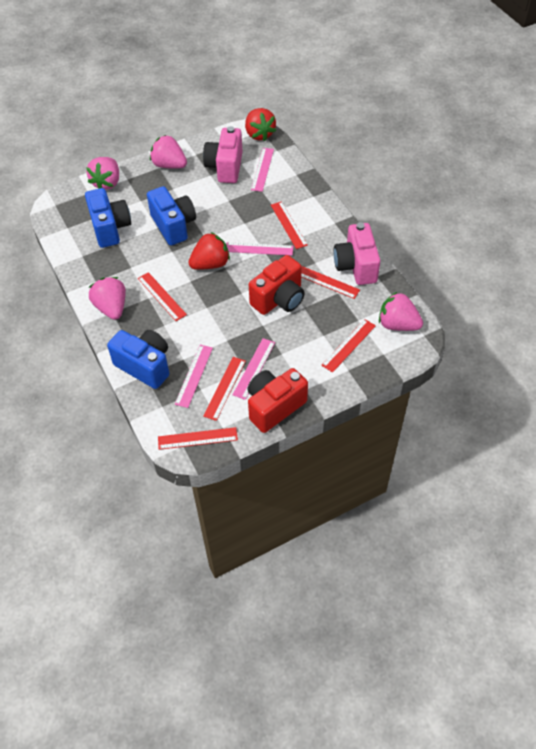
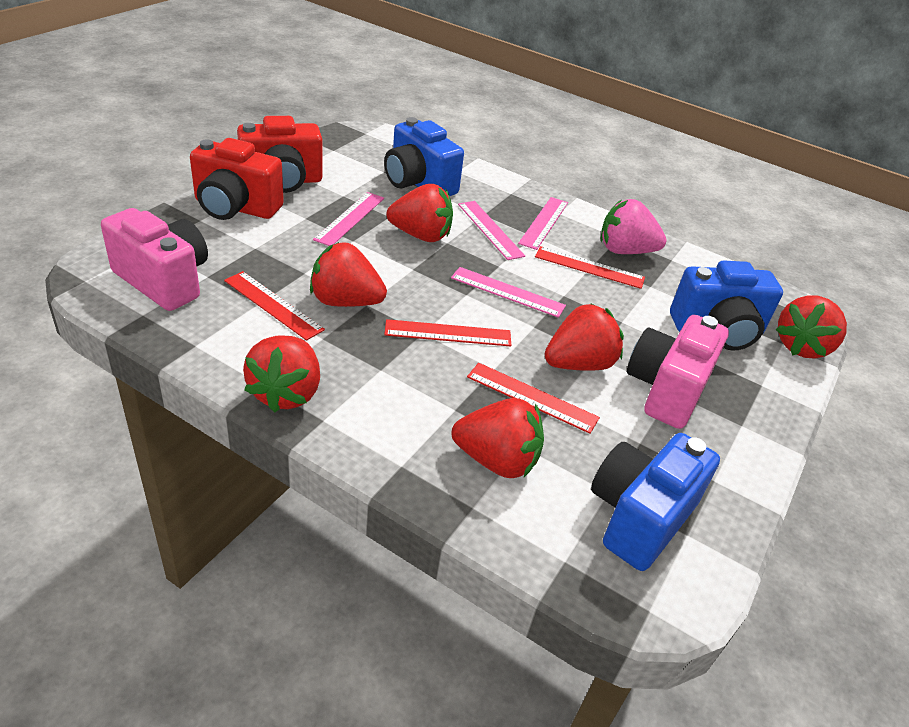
pink strawberry: 4 -> 1
red ruler: 6 -> 4
red strawberry: 2 -> 6

